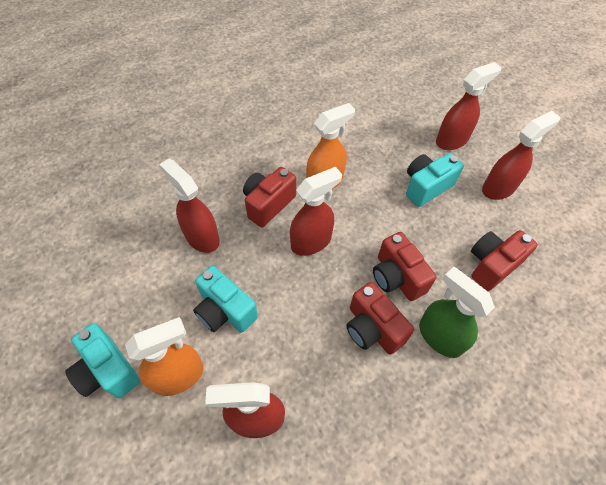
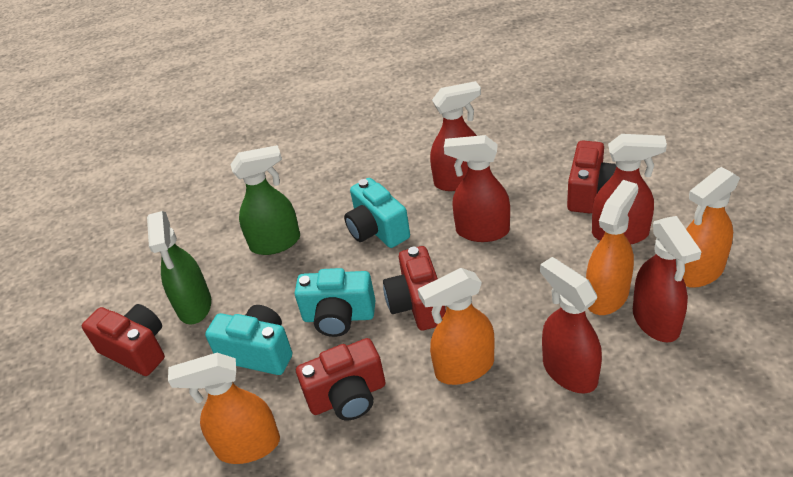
green spray bottle: 1 -> 2
orange spray bottle: 2 -> 4

